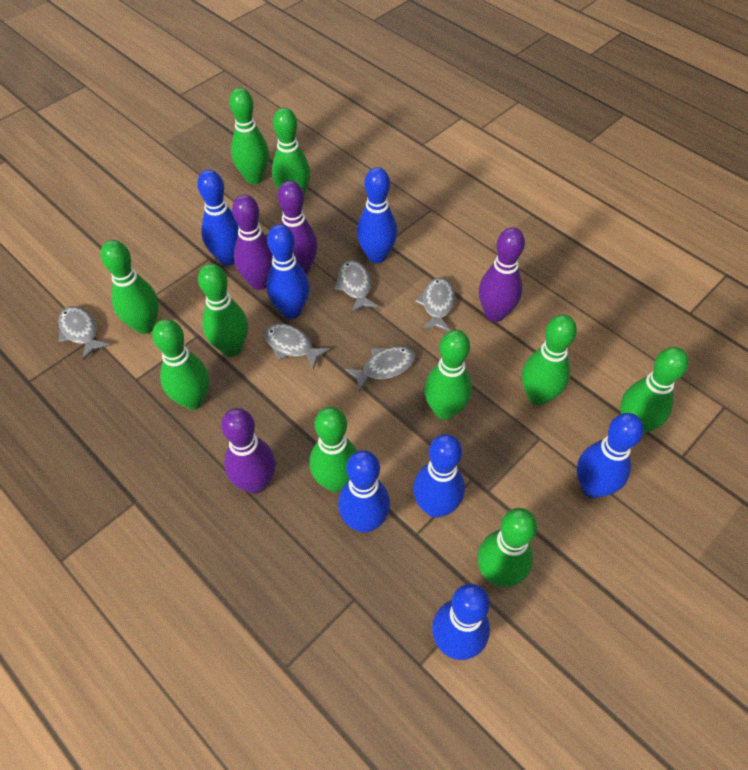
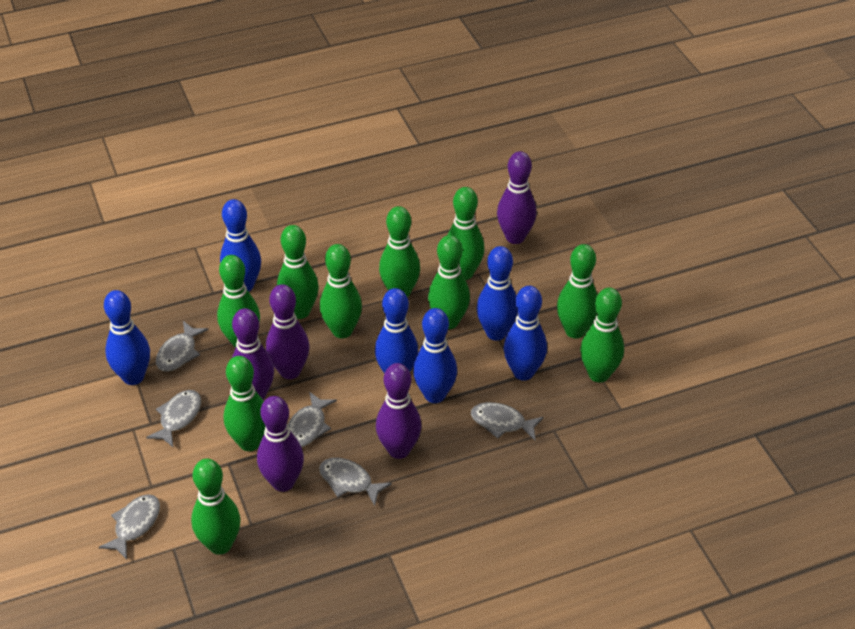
blue bowling pin: 7 -> 6
grey fish: 5 -> 6
purple bowling pin: 4 -> 5

